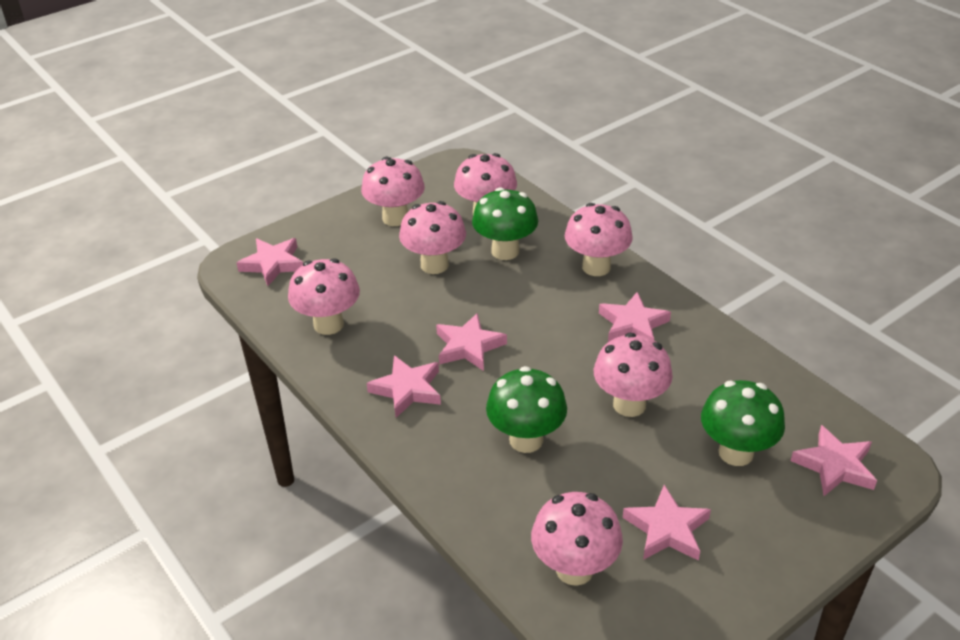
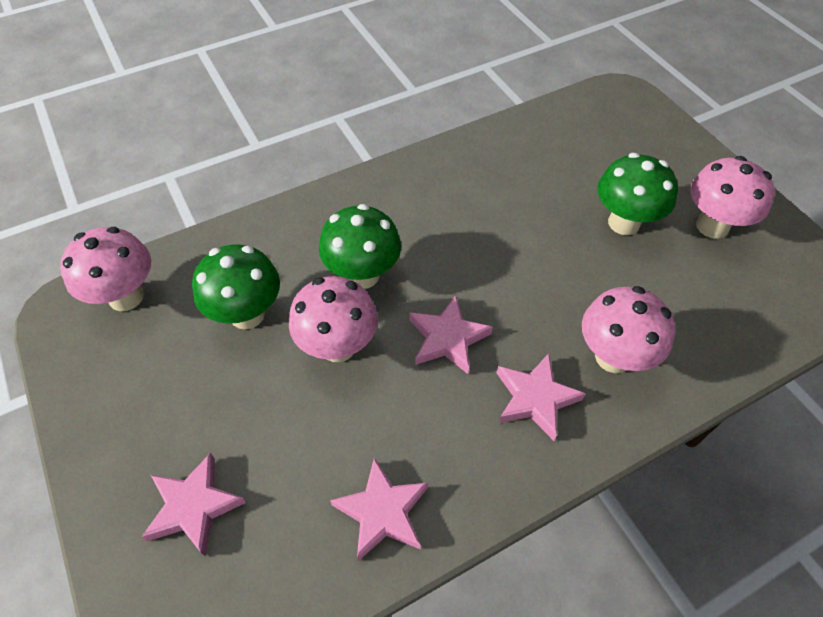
pink mushroom: 7 -> 4
pink star: 6 -> 4

